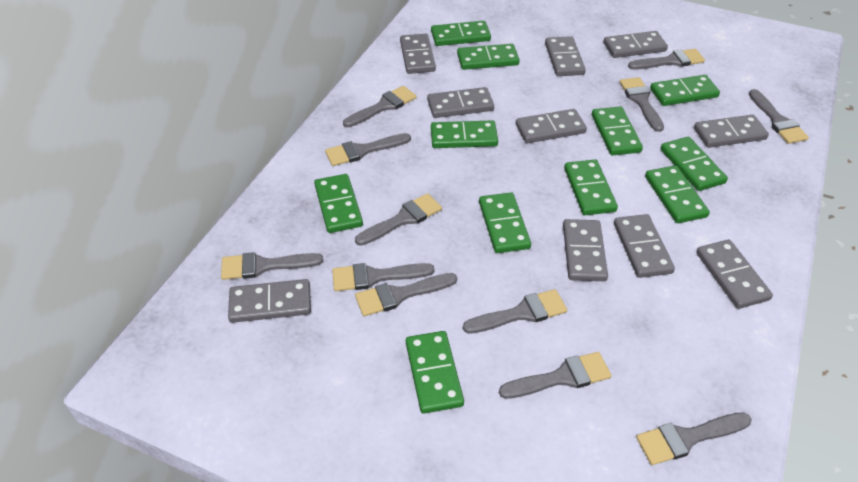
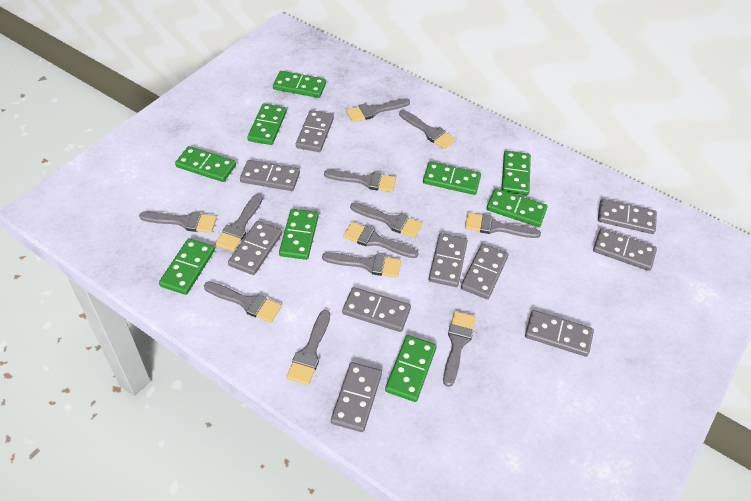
green domino: 11 -> 9

